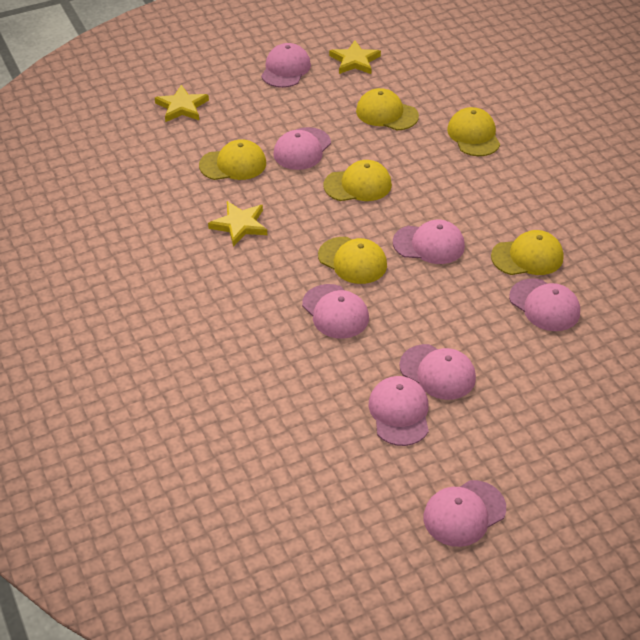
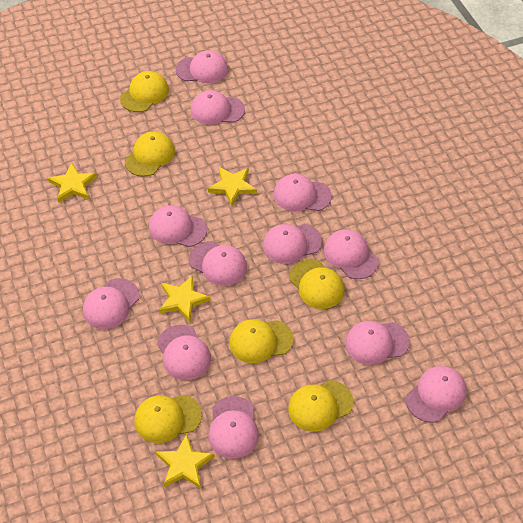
pink cap: 8 -> 12
yellow star: 3 -> 4

